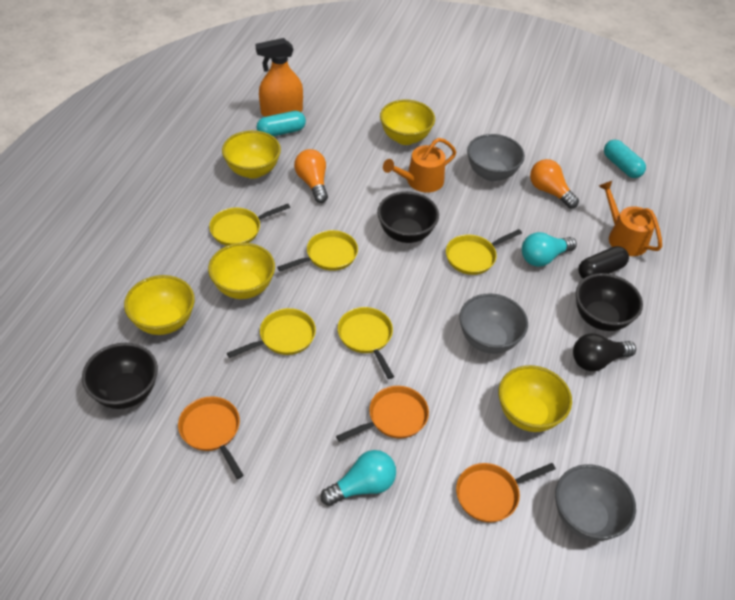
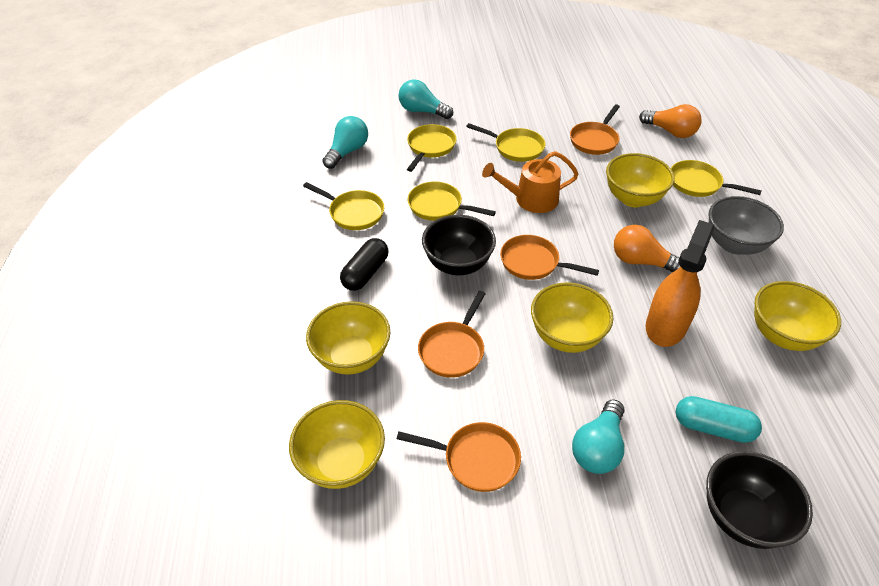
black bowl: 3 -> 2
black light bulb: 1 -> 0
grey bowl: 3 -> 1
orange pan: 3 -> 4
orange watering can: 2 -> 1
turquoise capsule: 2 -> 1
turquoise light bulb: 2 -> 3

